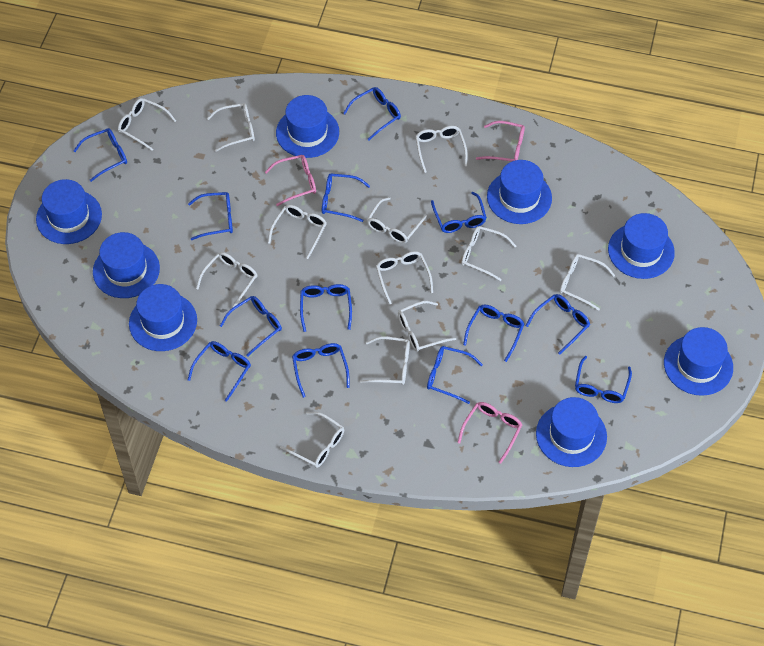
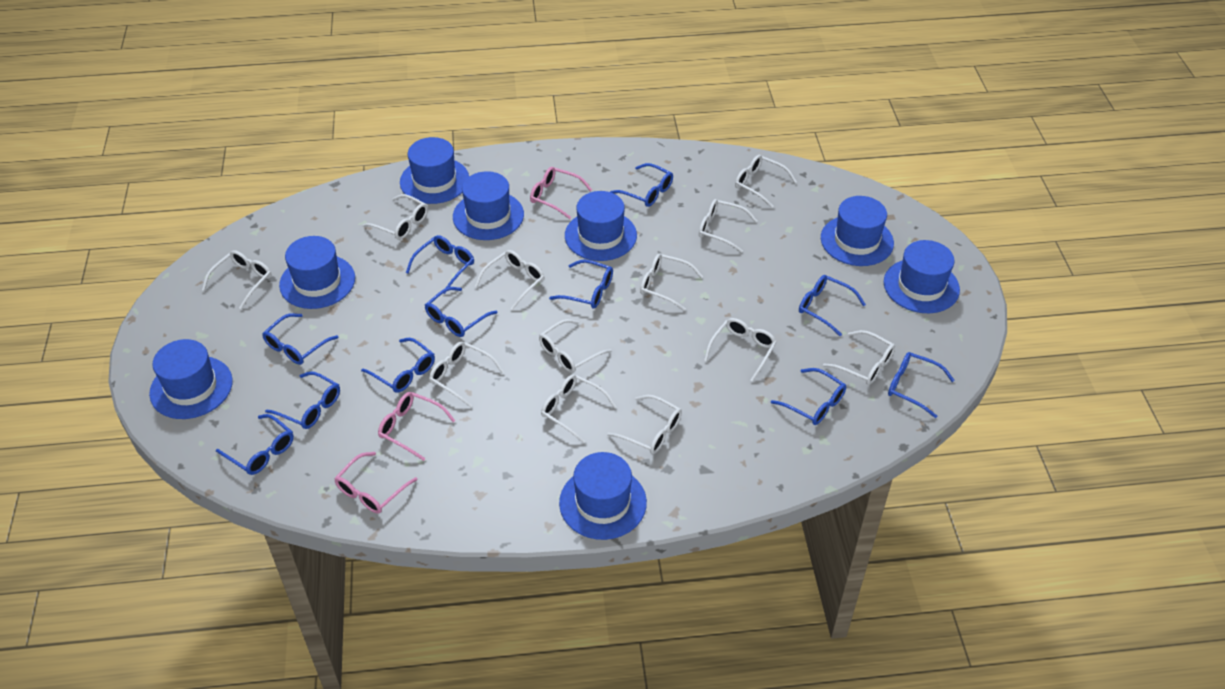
blue glasses: 13 -> 11

